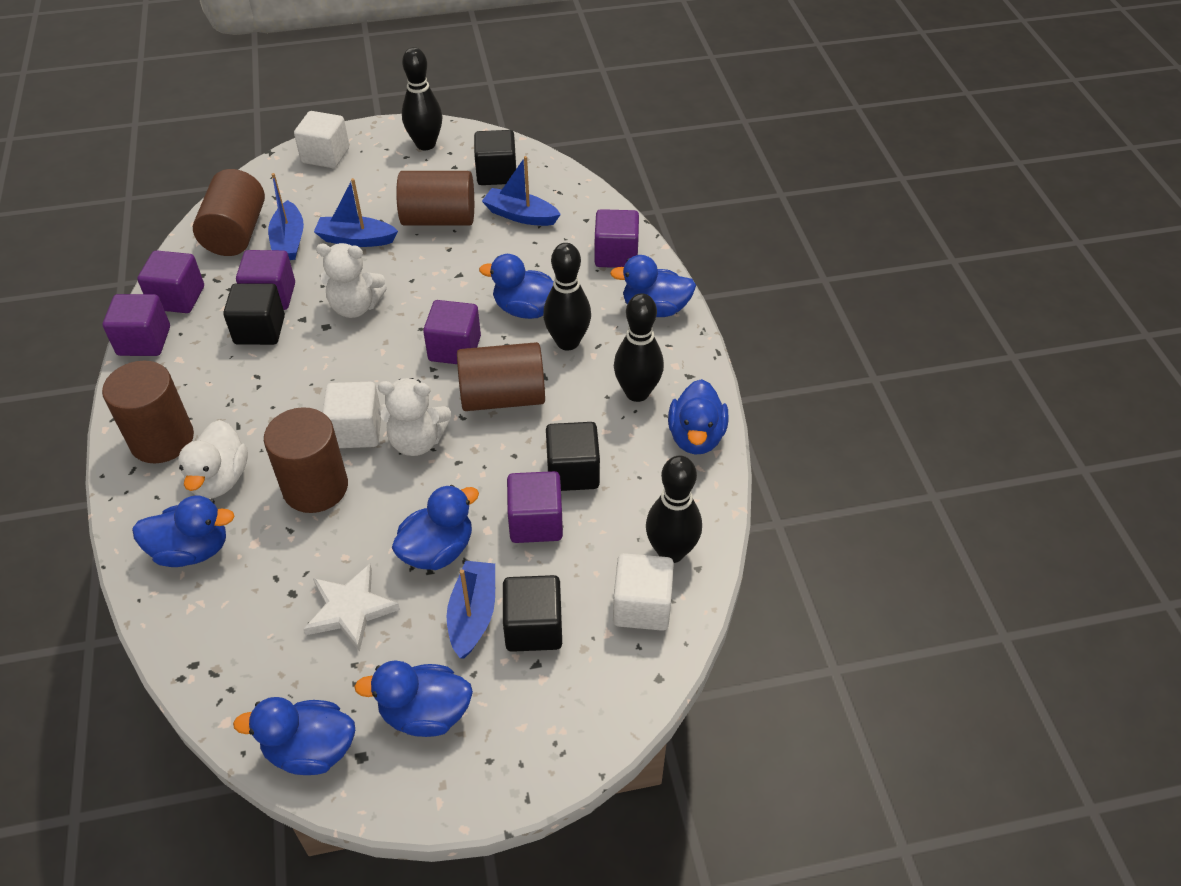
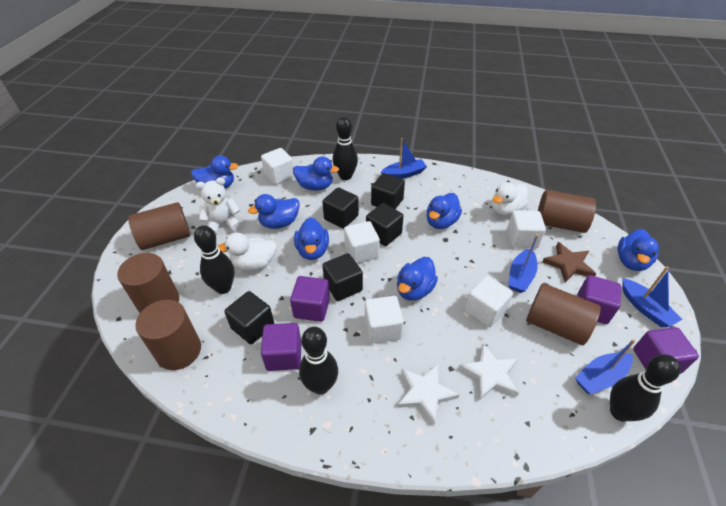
black cube: 4 -> 5
brown star: 0 -> 1
purple cube: 6 -> 4
white cube: 3 -> 5
white duck: 1 -> 2
white star: 1 -> 2
white teddy bear: 2 -> 1

